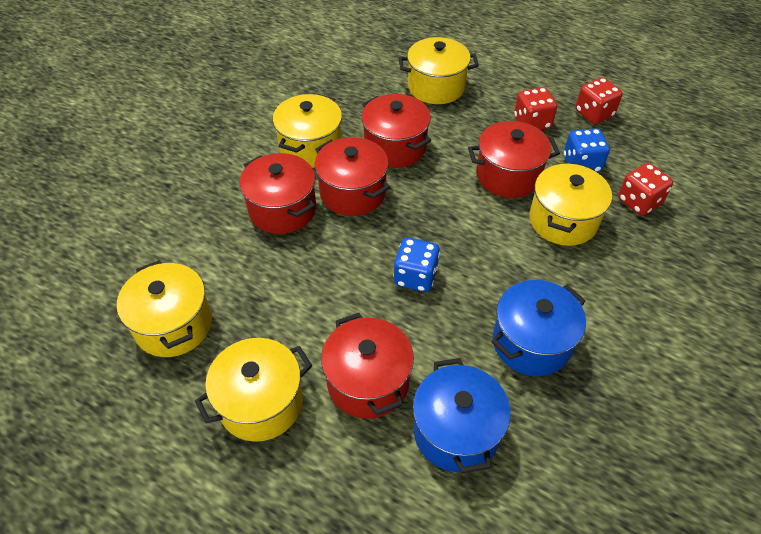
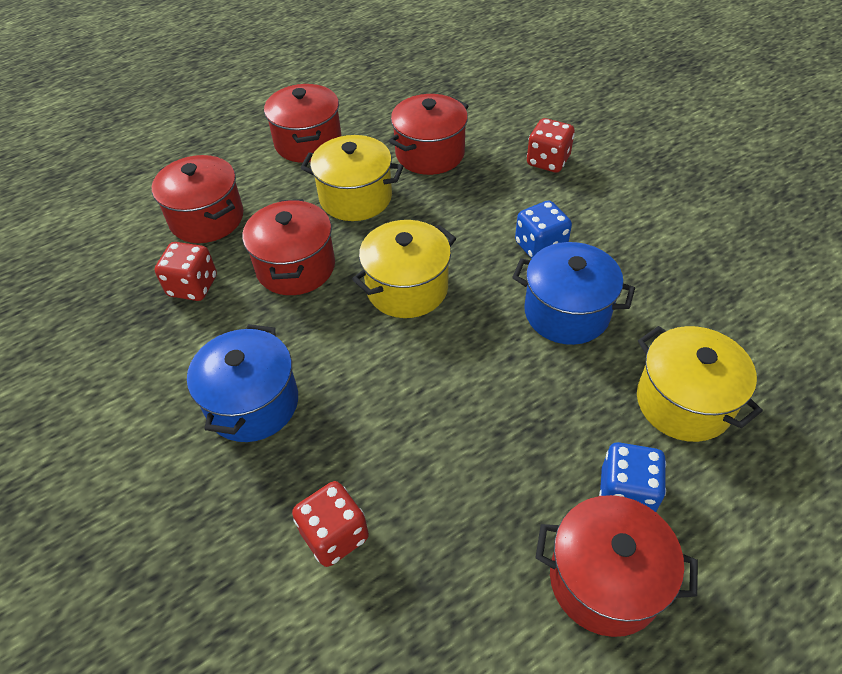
yellow pot: 5 -> 3

